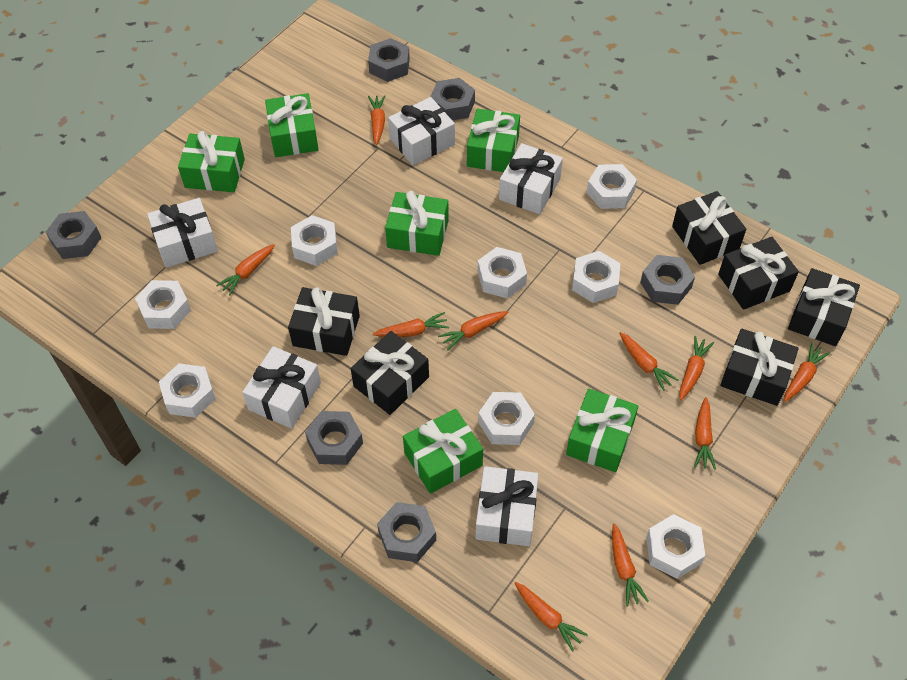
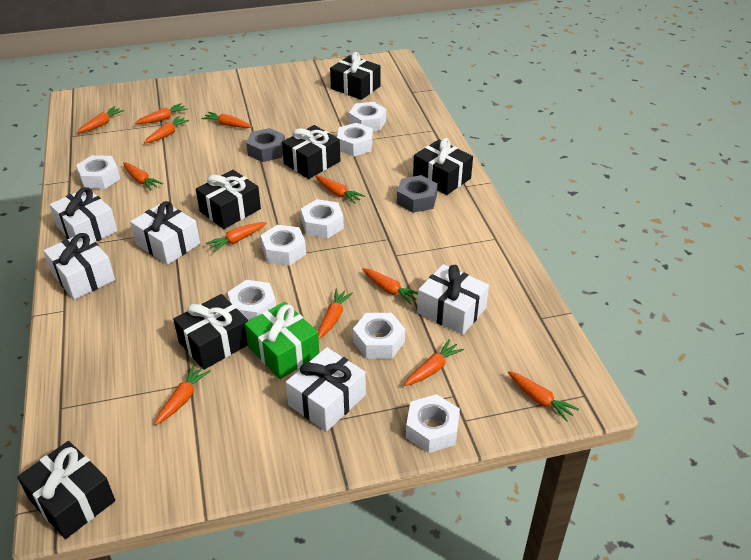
green gift: 6 -> 1
grey nut: 6 -> 2
orange carrot: 10 -> 12

